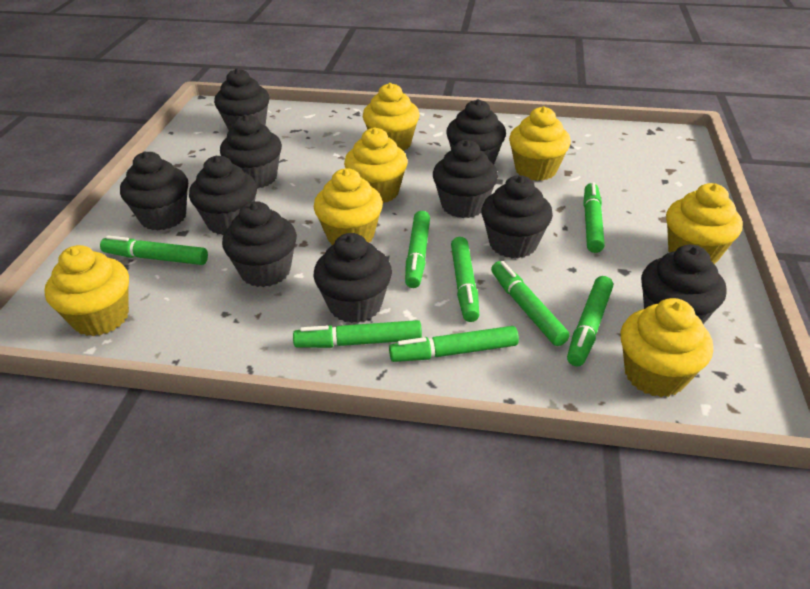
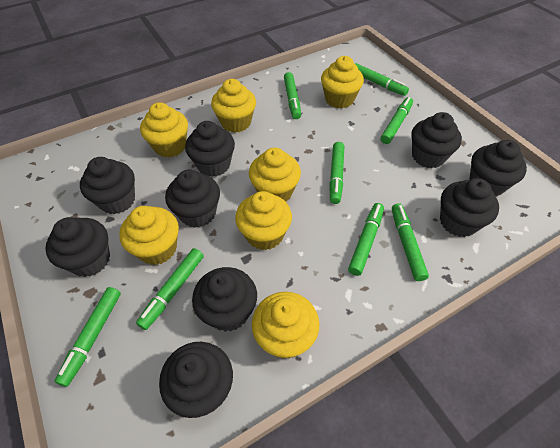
black cupcake: 10 -> 9

